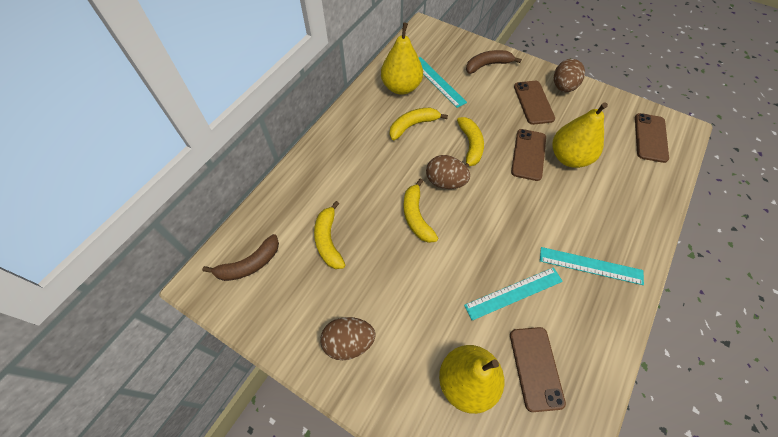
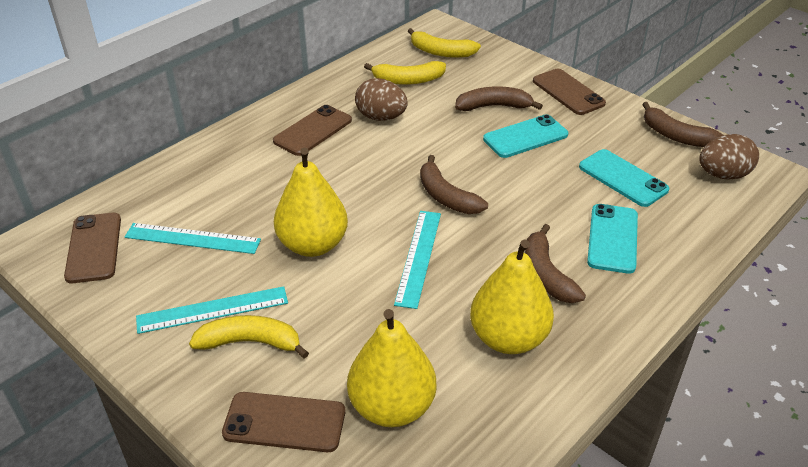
brown banana: 2 -> 4
brown egg: 3 -> 2
turquoise phone: 0 -> 3
yellow banana: 4 -> 3

